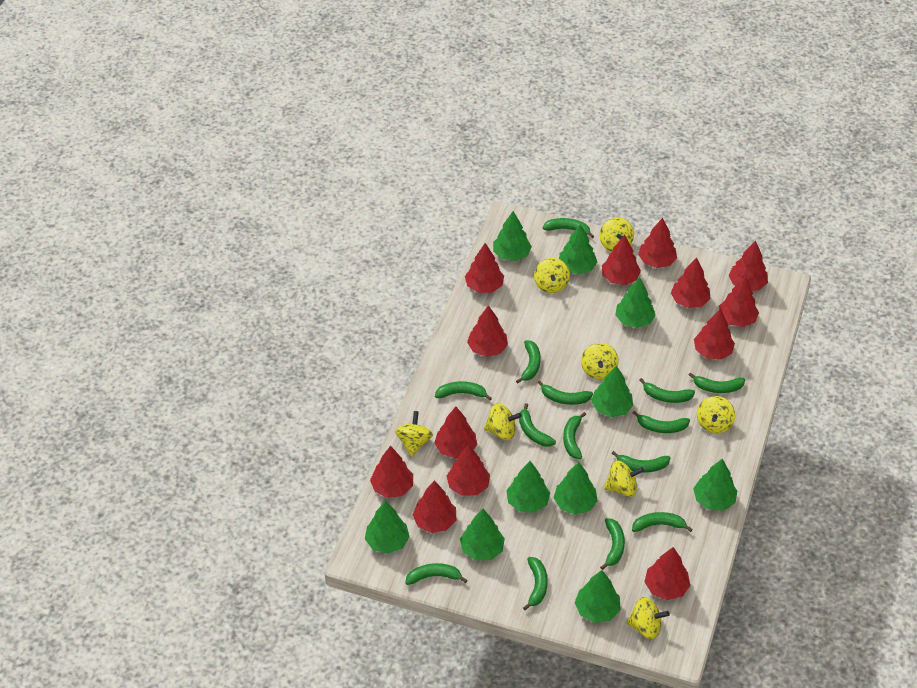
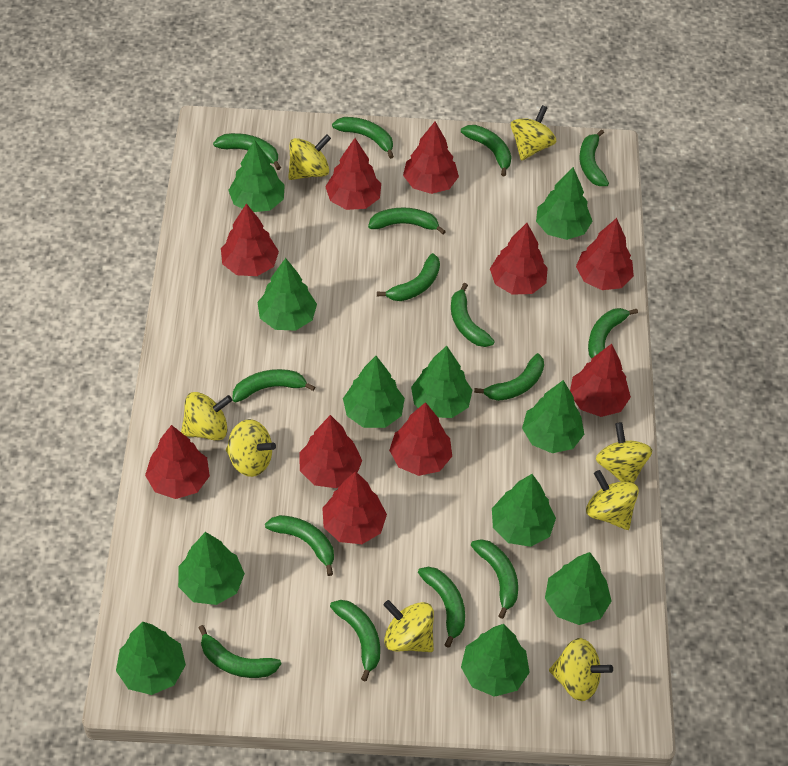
green banana: 14 -> 15
green tree: 10 -> 11
red tree: 13 -> 10

